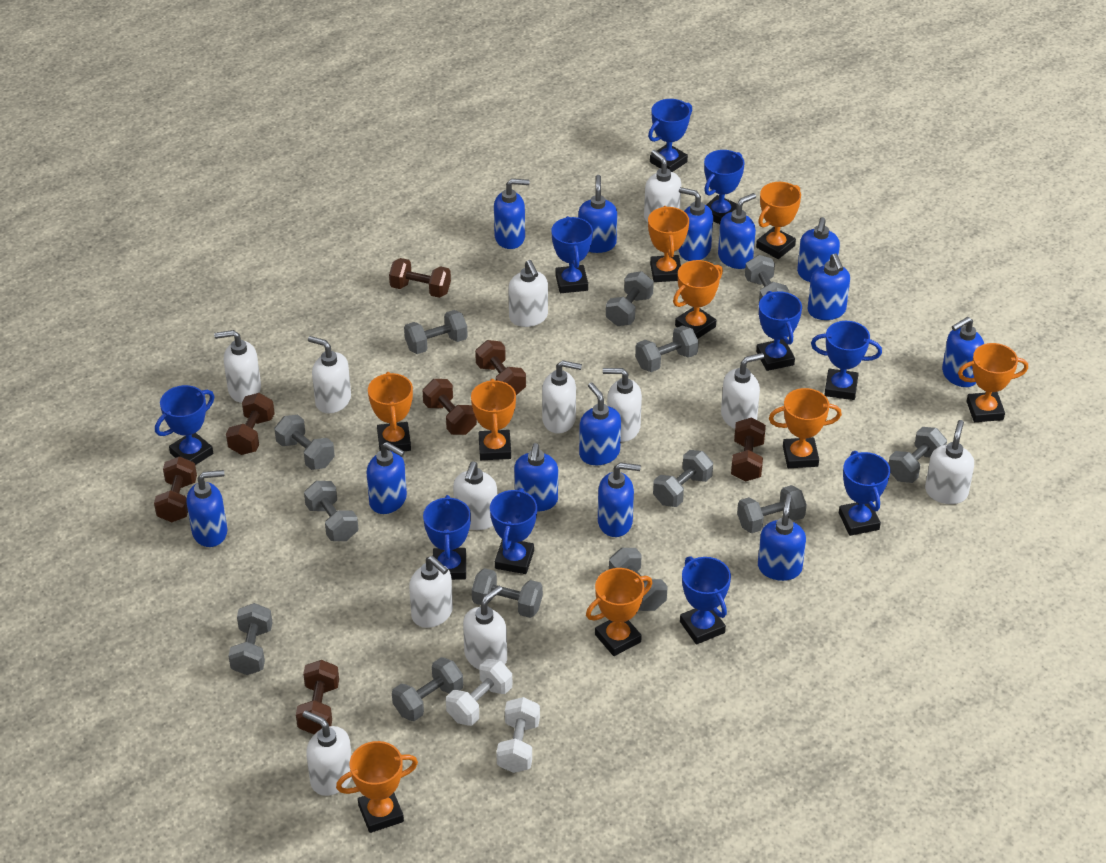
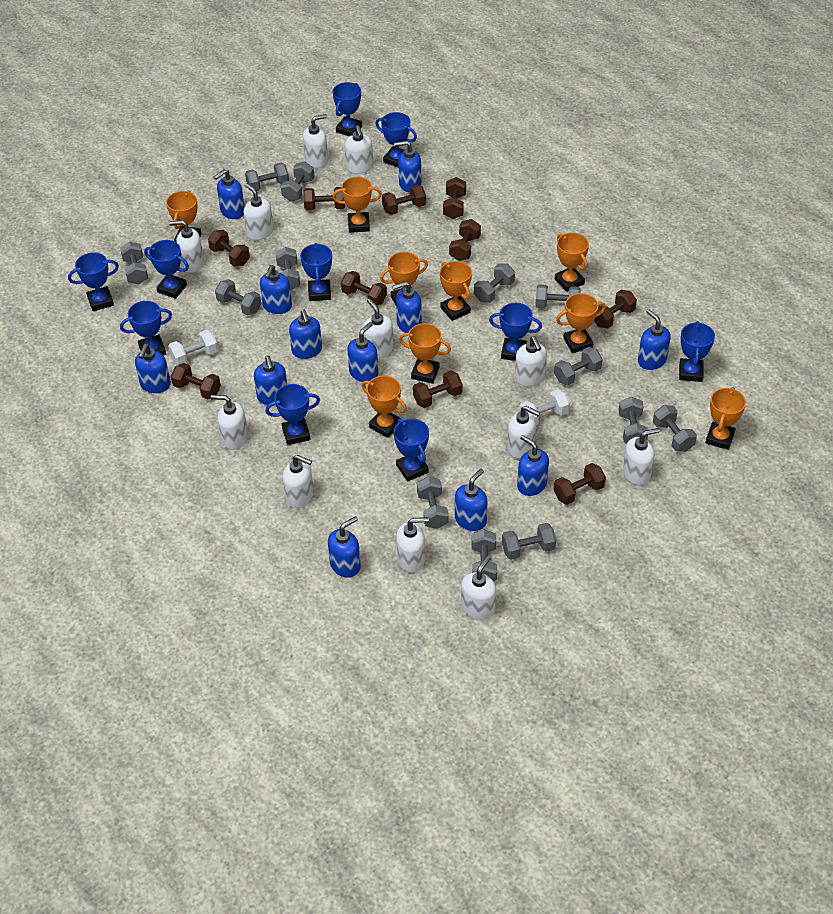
blue soap dispenser: 13 -> 12
brown dumbbell: 7 -> 10

